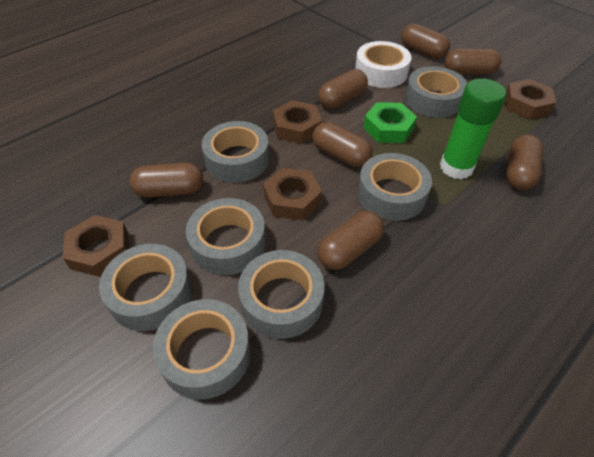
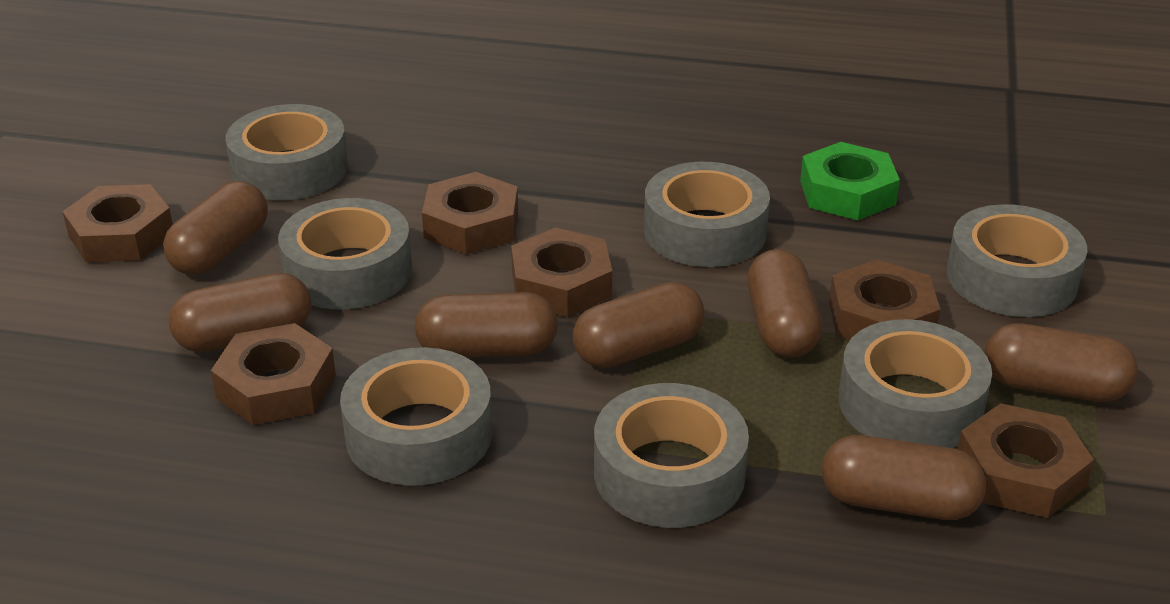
brown nut: 4 -> 6
green glue stick: 1 -> 0
white tape: 1 -> 0

